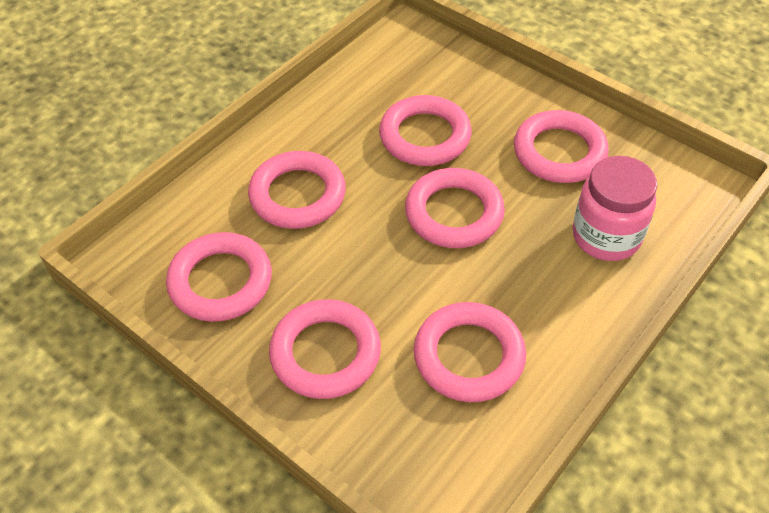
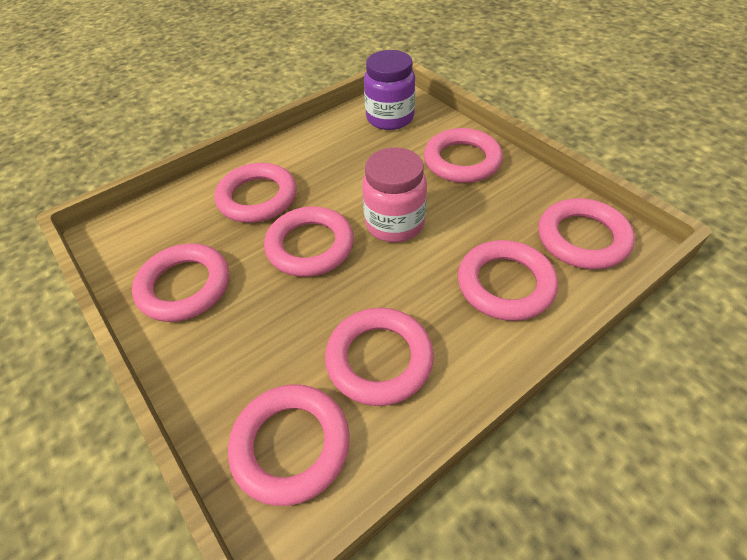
pink ring: 7 -> 8
purple jar: 0 -> 1

